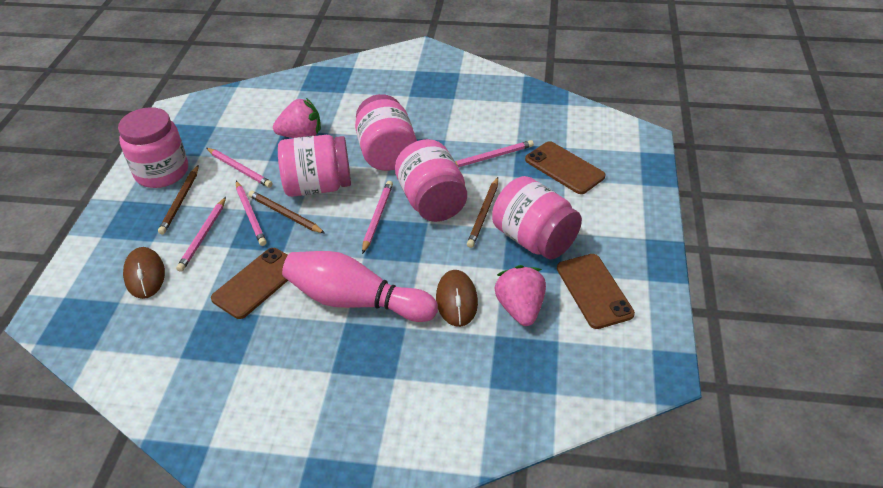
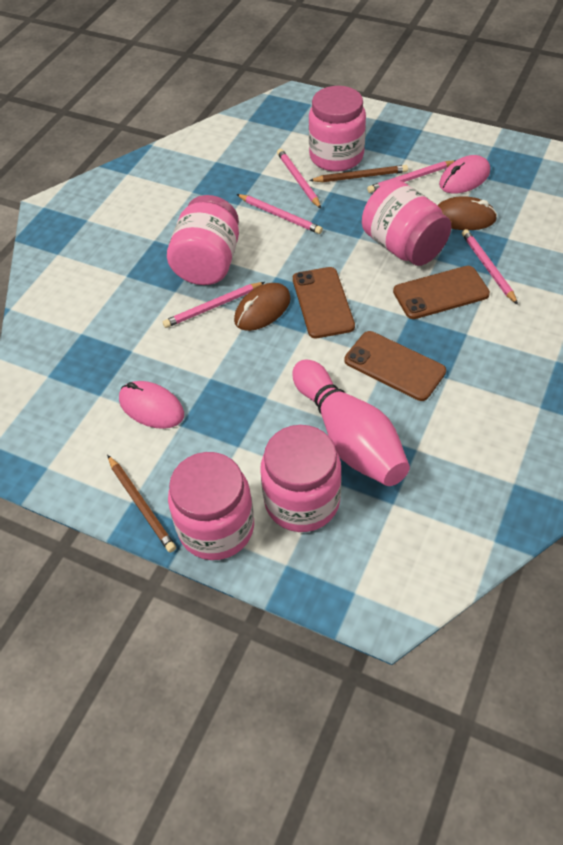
brown pencil: 3 -> 2
pink mouse: 0 -> 2
pink strawberry: 2 -> 0

